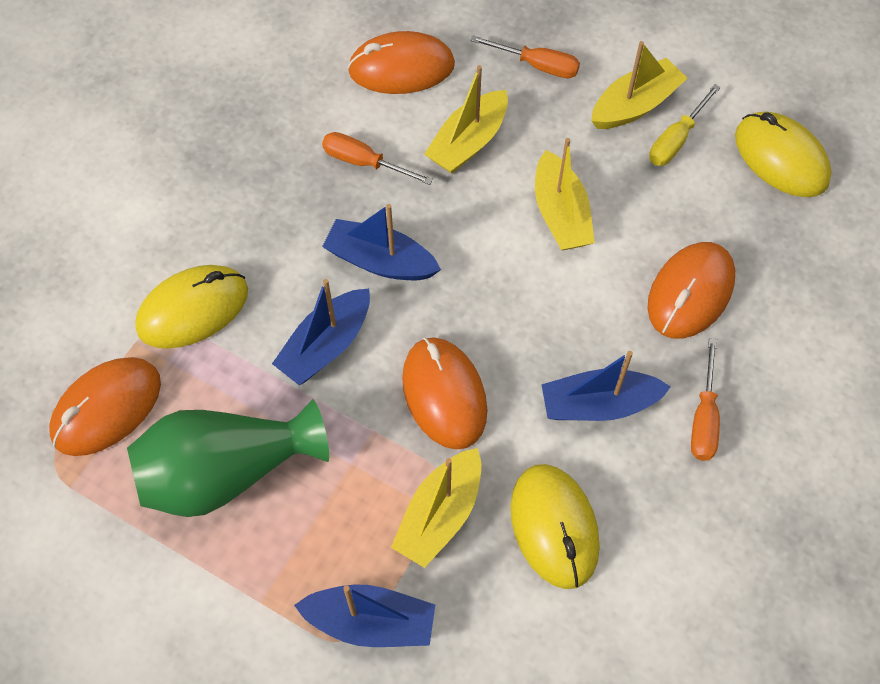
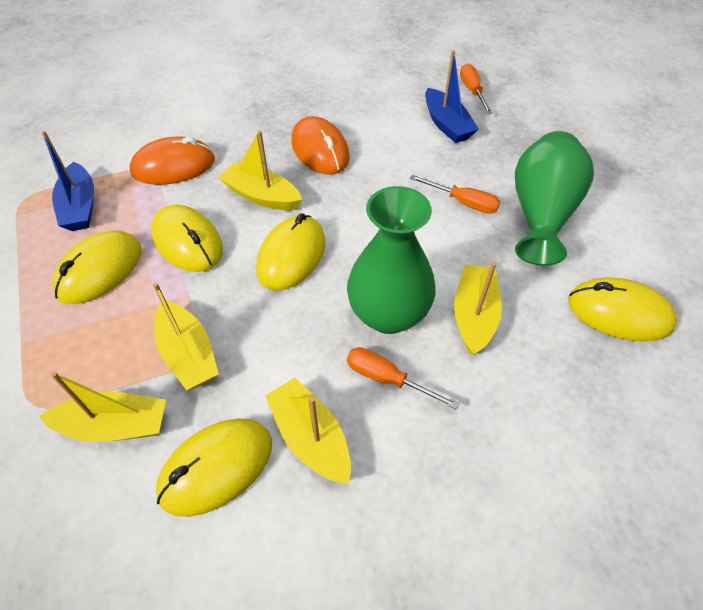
blue boat: 4 -> 2
green vase: 1 -> 2
orange mouse: 4 -> 2
yellow boat: 4 -> 5
yellow mouse: 3 -> 5
yellow screwdriver: 1 -> 0

